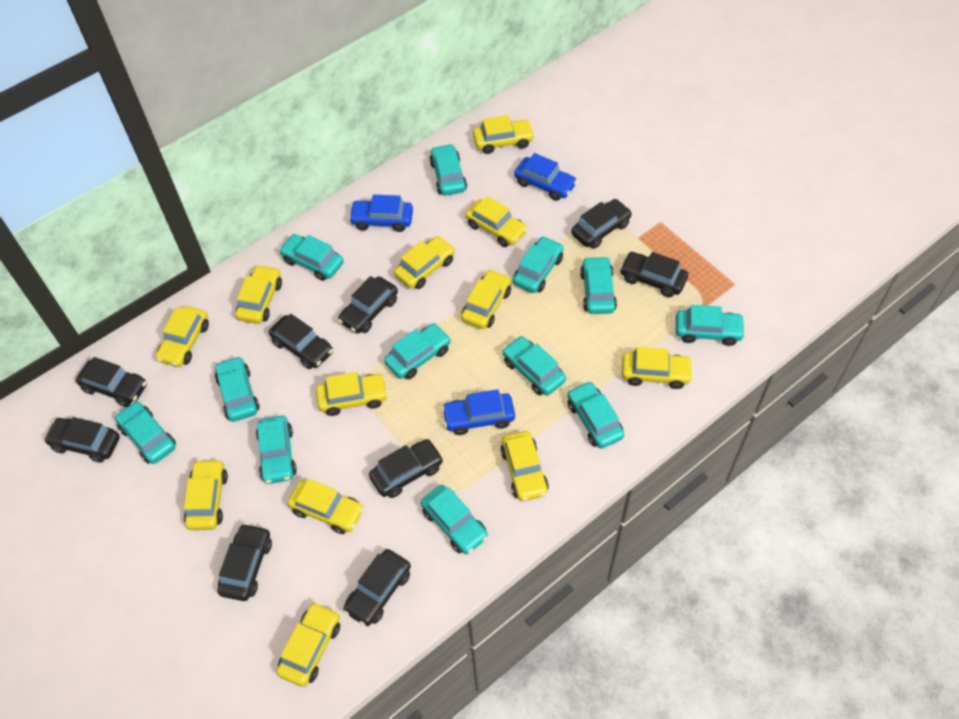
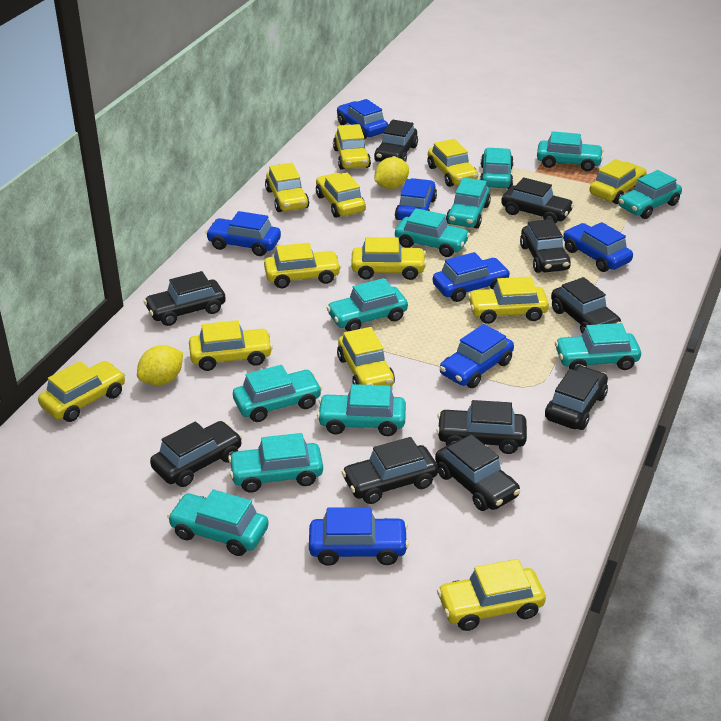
black car: 9 -> 10
blue car: 3 -> 7
turquoise car: 12 -> 11
yellow lemon: 0 -> 2

